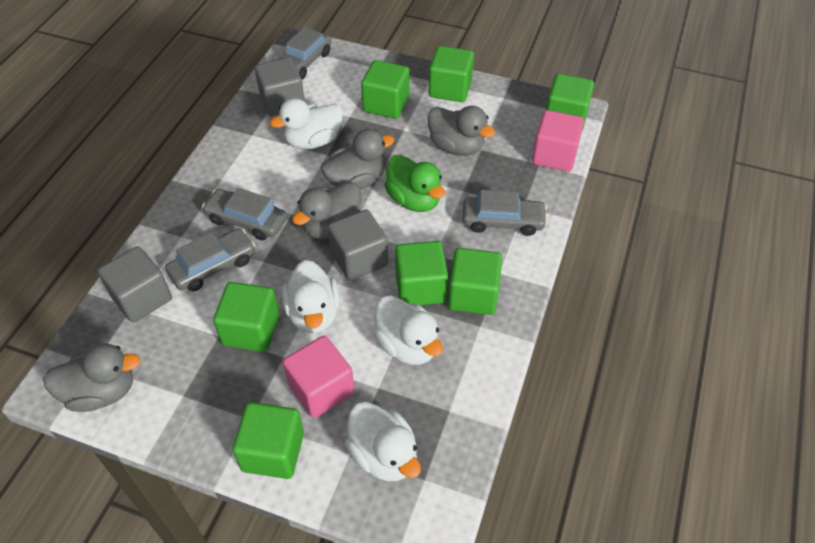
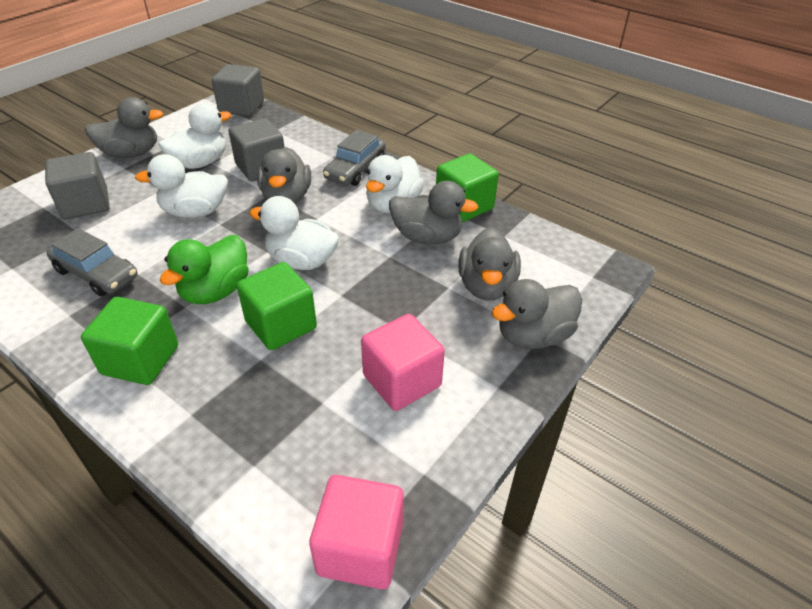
green cube: 7 -> 3
grey car: 4 -> 2
grey duck: 4 -> 5

